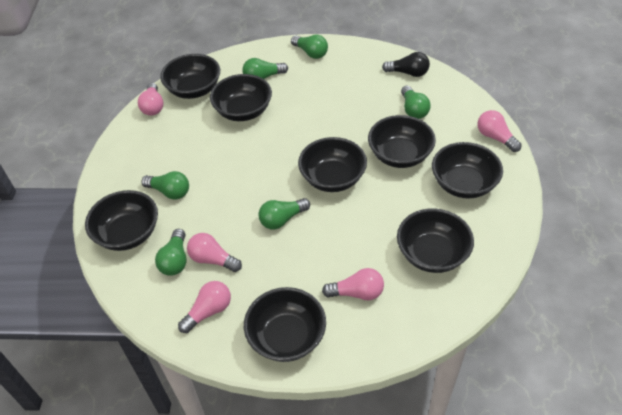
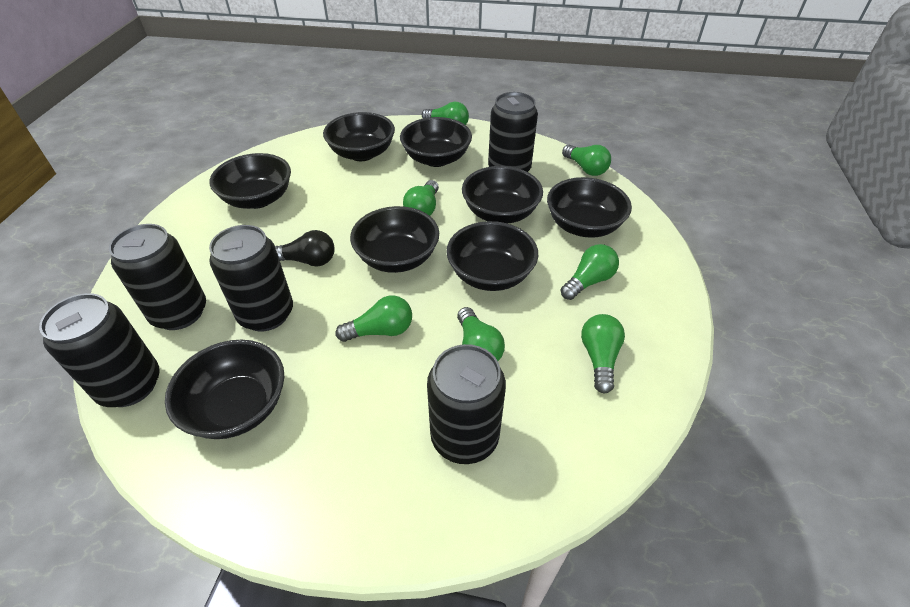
black can: 0 -> 5
green light bulb: 6 -> 7
pink light bulb: 5 -> 0

